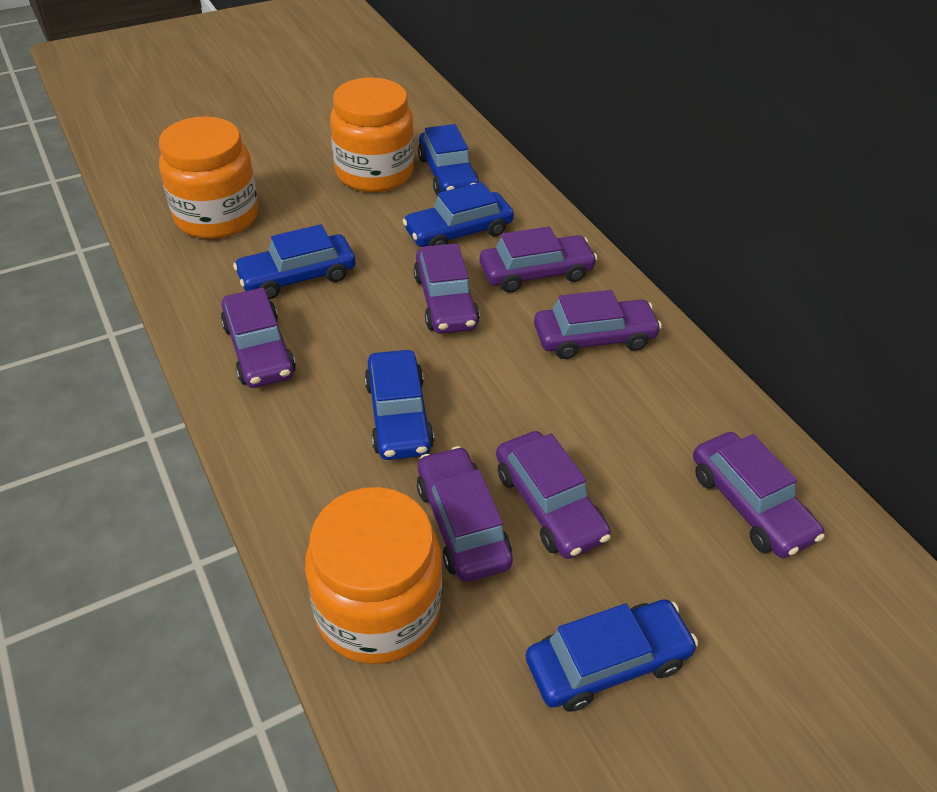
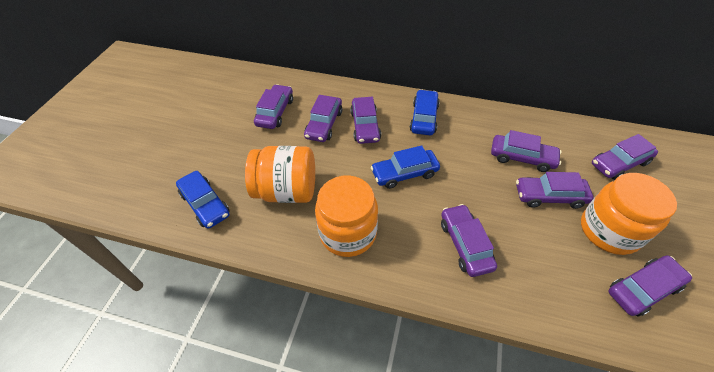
blue car: 5 -> 3
purple car: 7 -> 8

